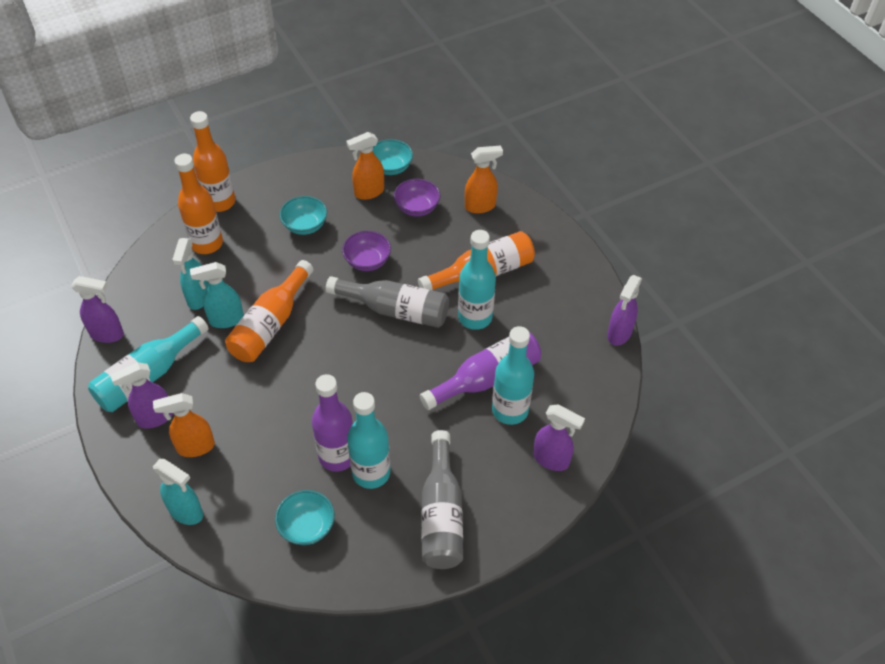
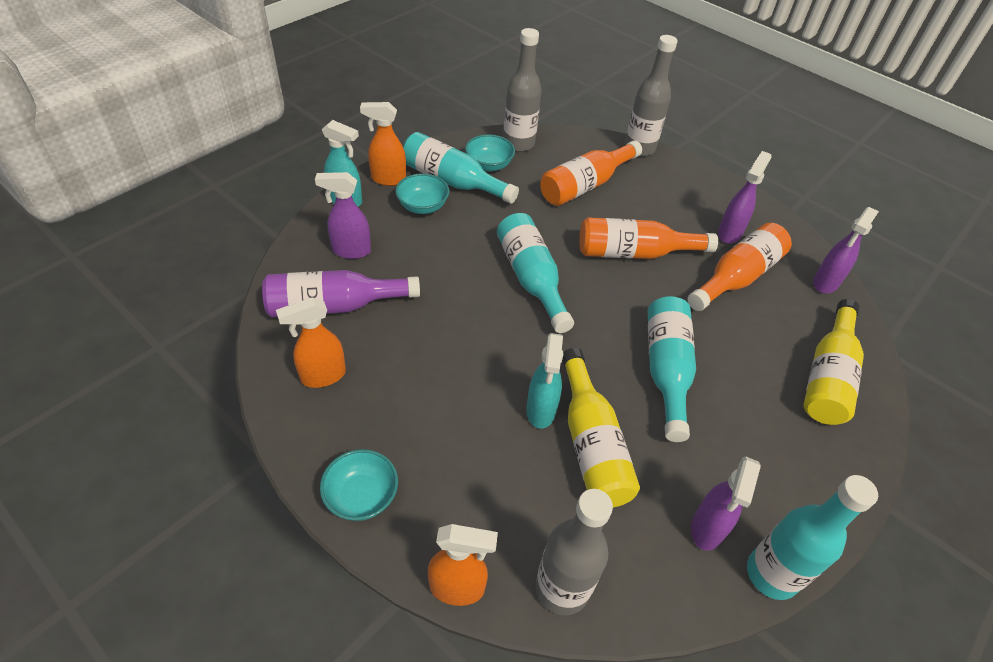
grey bottle: 2 -> 3
orange bottle: 4 -> 3
purple bottle: 2 -> 1
purple bowl: 2 -> 0
turquoise spray bottle: 3 -> 2
yellow bottle: 0 -> 2

